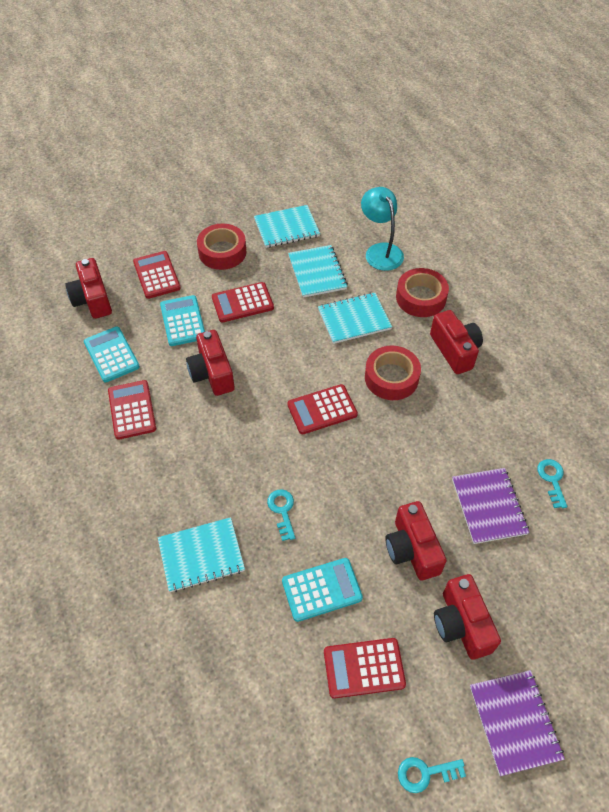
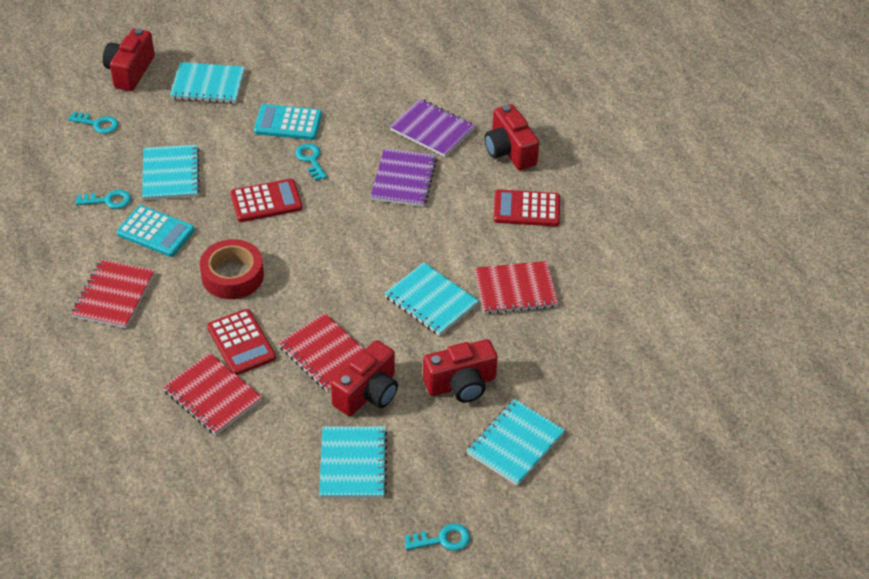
red calculator: 5 -> 3
red camera: 5 -> 4
red notebook: 0 -> 4
red tape: 3 -> 1
turquoise calculator: 3 -> 2
turquoise key: 3 -> 4
turquoise lamp: 1 -> 0
turquoise notebook: 4 -> 5

